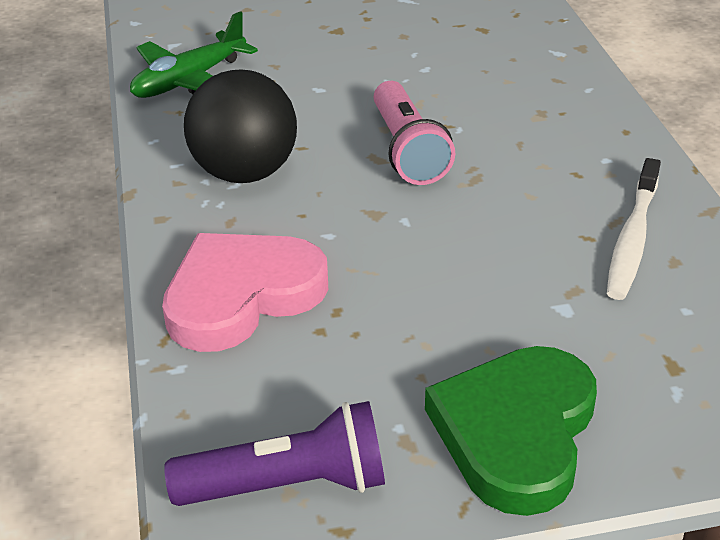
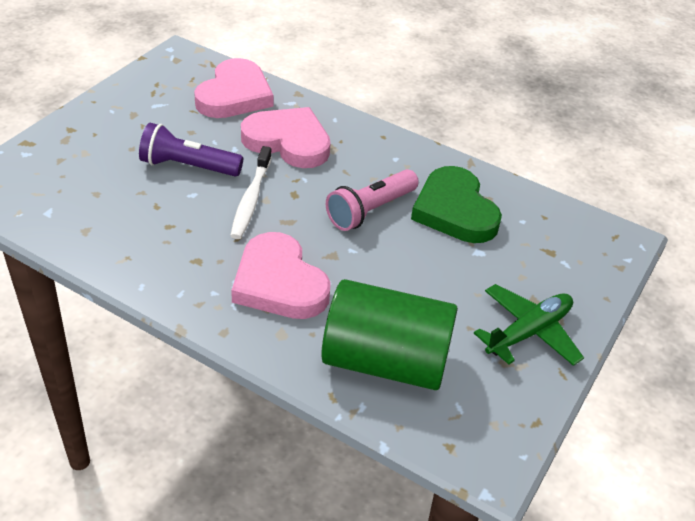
black ball: 1 -> 0
green cylinder: 0 -> 1
pink heart: 1 -> 3

